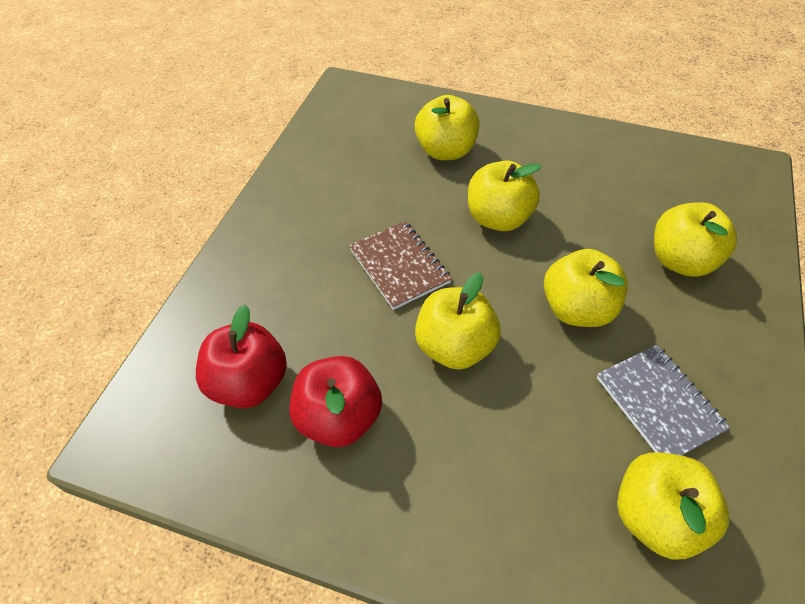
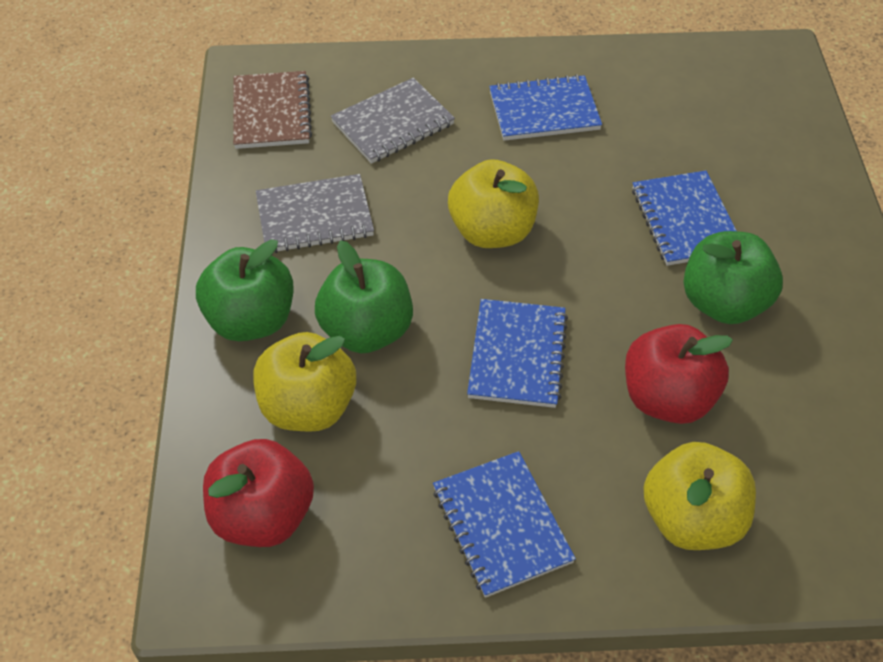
blue notebook: 0 -> 4
green apple: 0 -> 3
grey notebook: 1 -> 2
yellow apple: 6 -> 3

